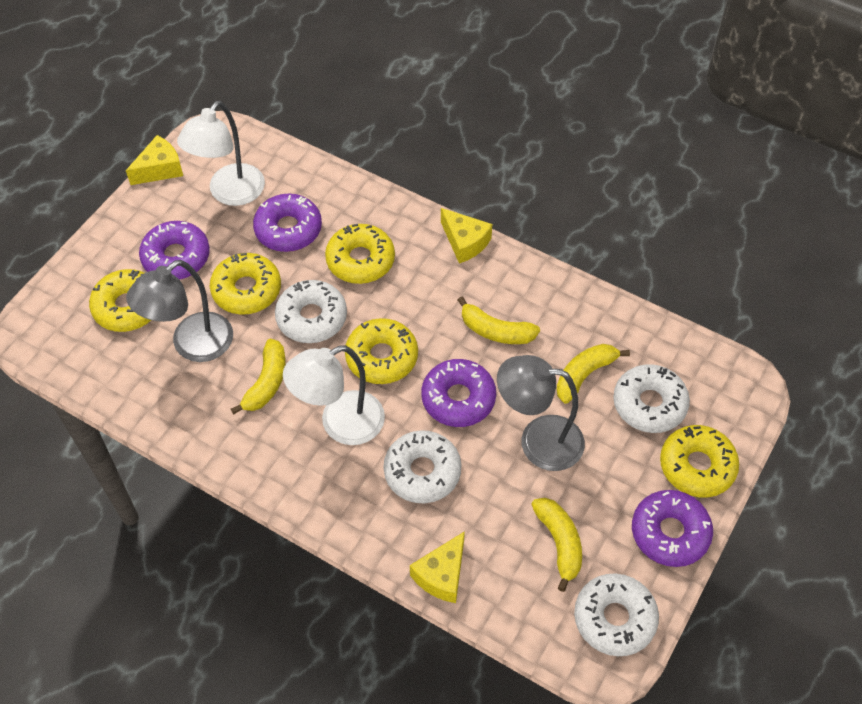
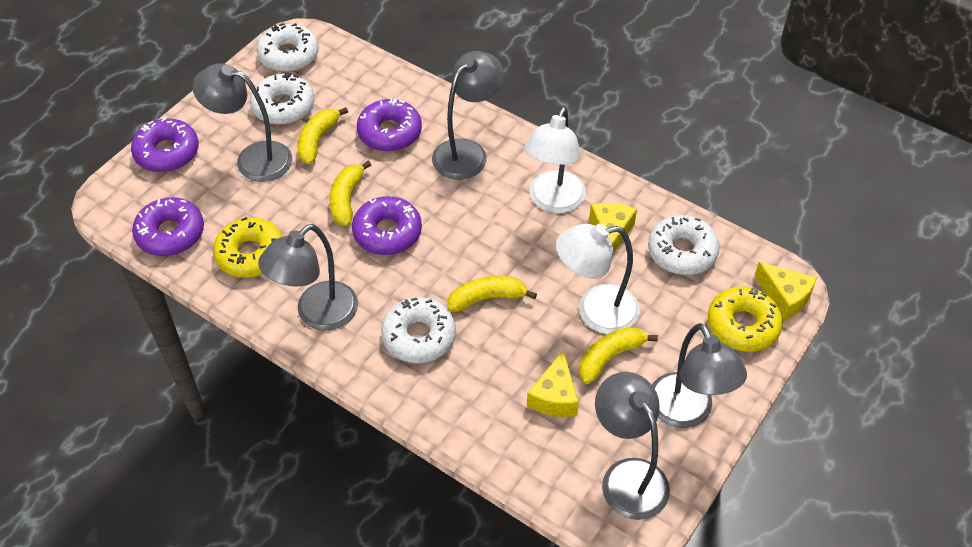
grey lamp: 2 -> 5
yellow donut: 5 -> 2

